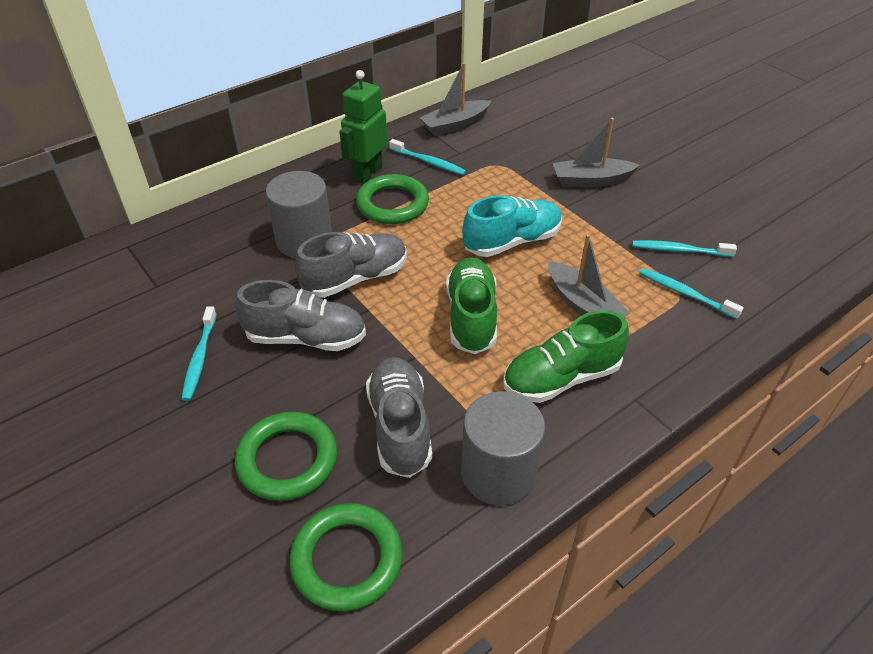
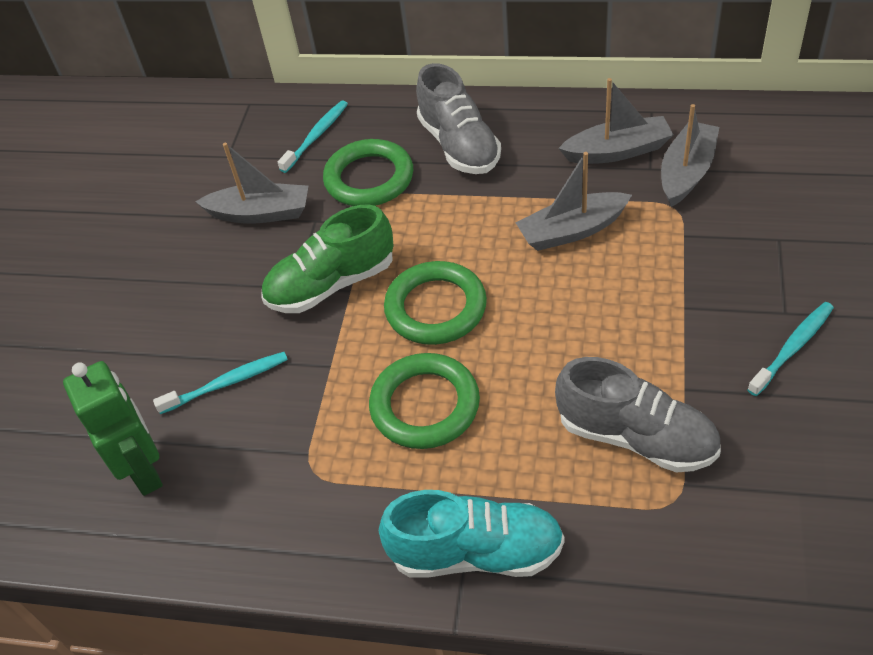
green shoe: 2 -> 1
grey boat: 3 -> 4
grey cylinder: 2 -> 0
grey shoe: 3 -> 2
turquoise toothbrush: 4 -> 3

